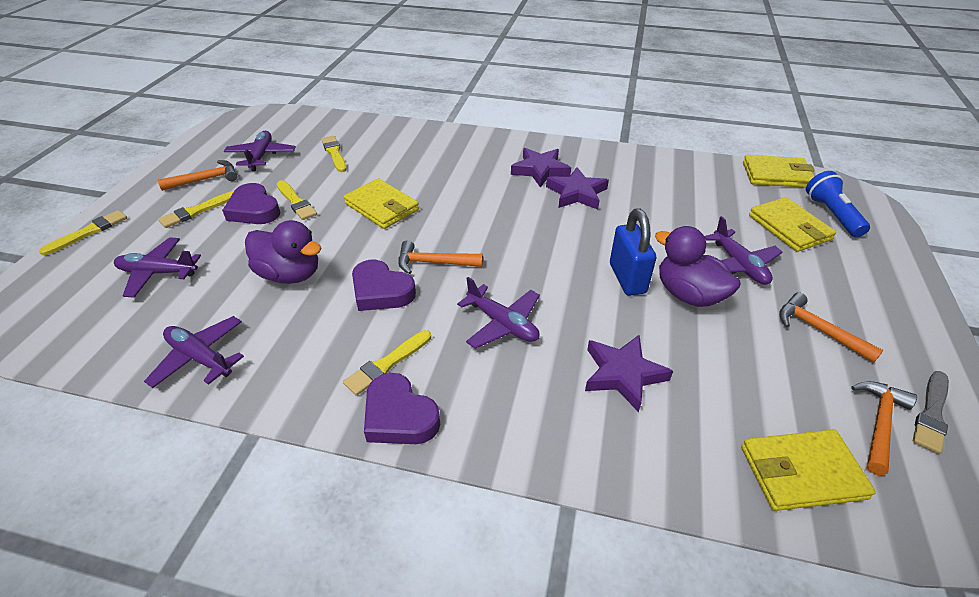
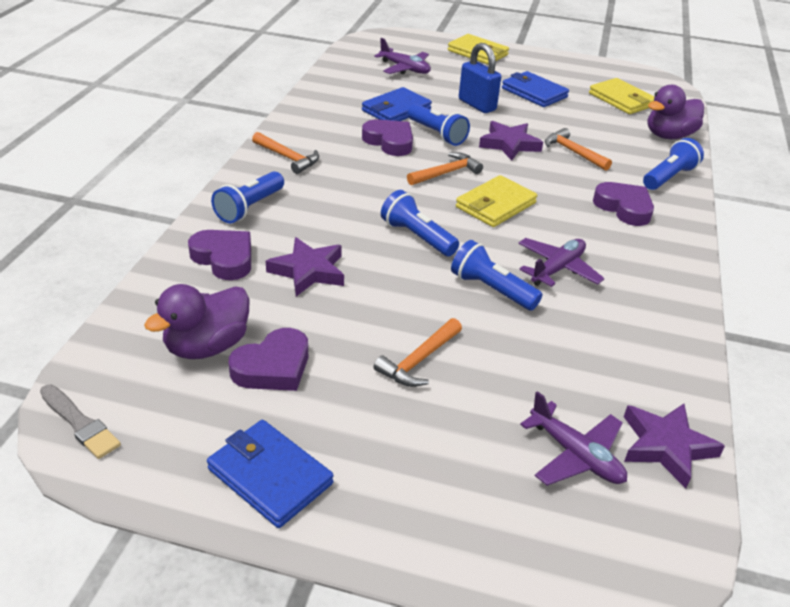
blue flashlight: 1 -> 5
blue wallet: 0 -> 3
purple heart: 3 -> 4
purple plane: 5 -> 3
yellow brush: 5 -> 0
yellow wallet: 4 -> 3

